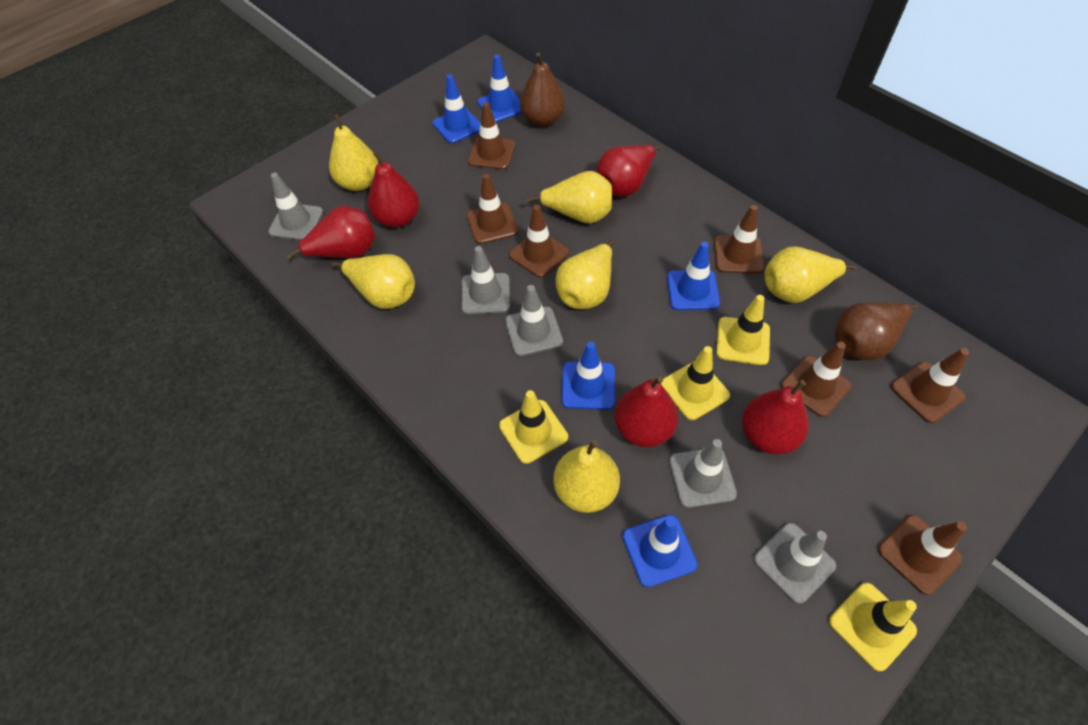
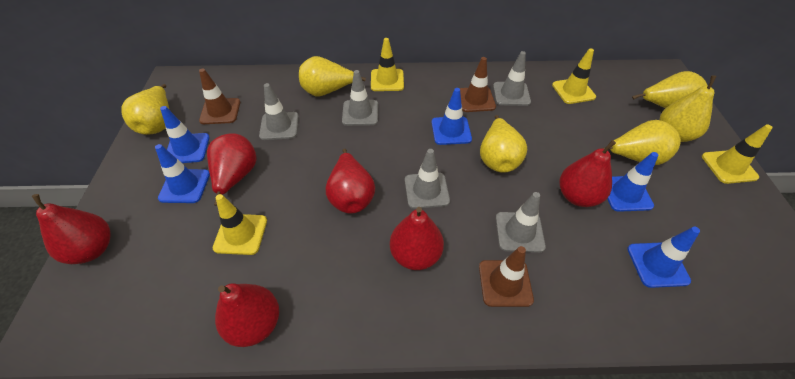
brown pear: 2 -> 0
brown traffic cone: 7 -> 3
red pear: 5 -> 6

